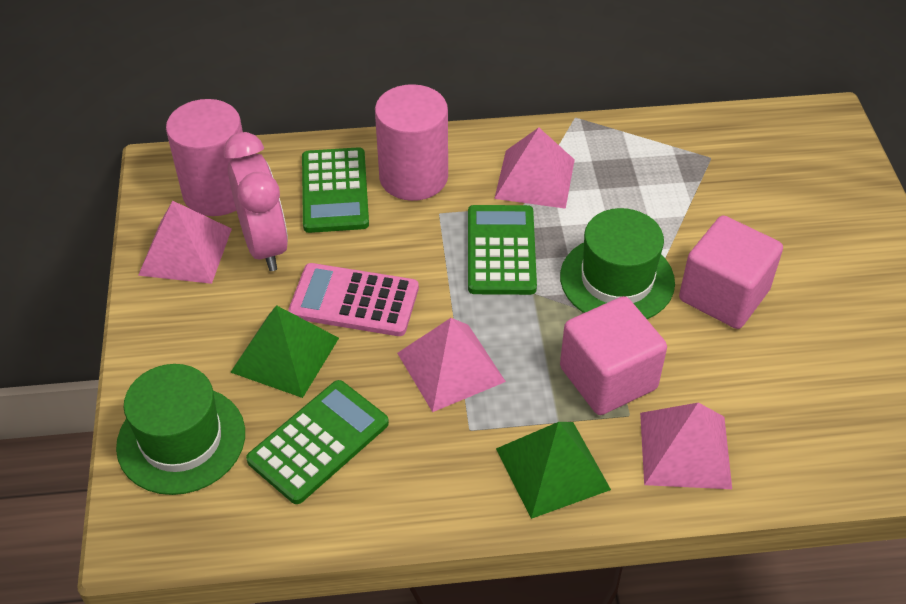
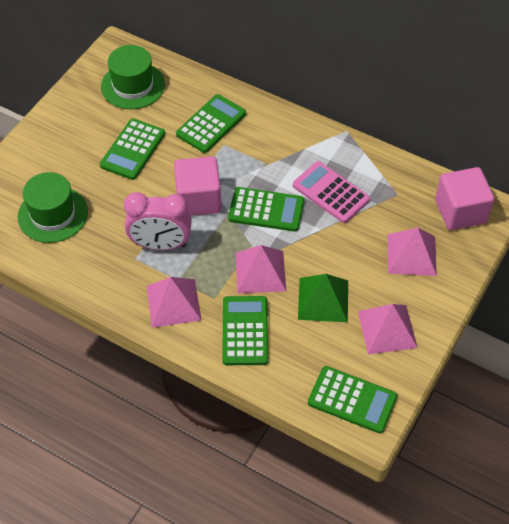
green calculator: 3 -> 5
green pyramid: 2 -> 1
pink cylinder: 2 -> 0

